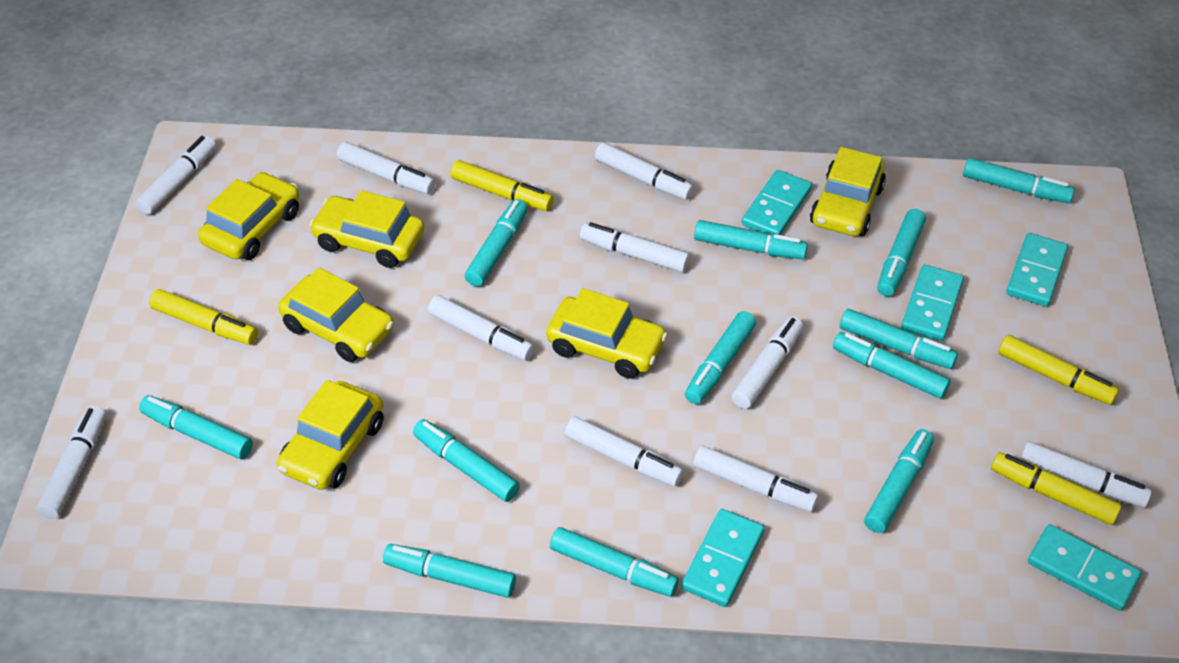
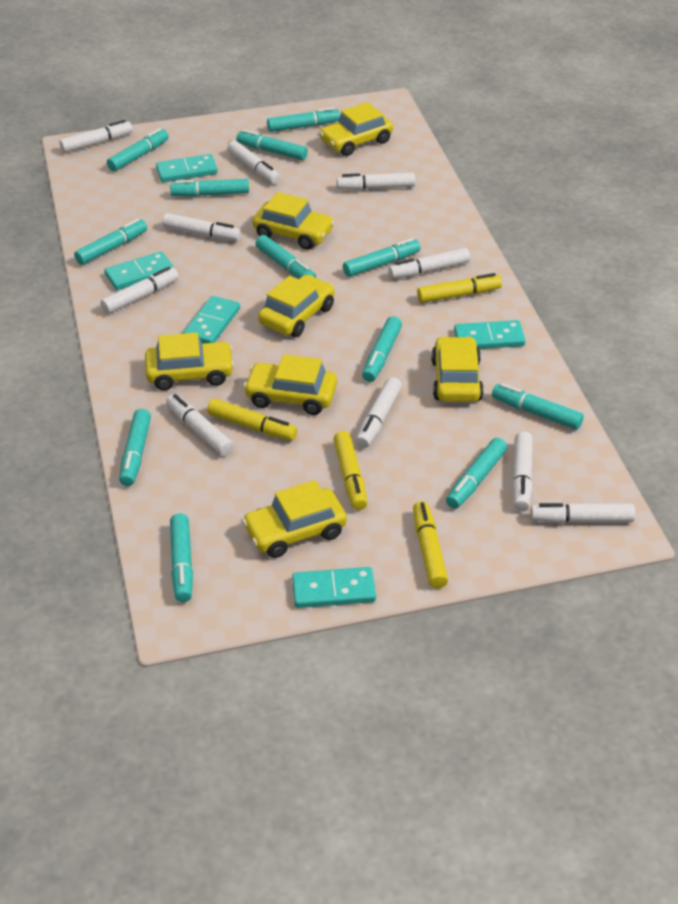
yellow car: 6 -> 7

